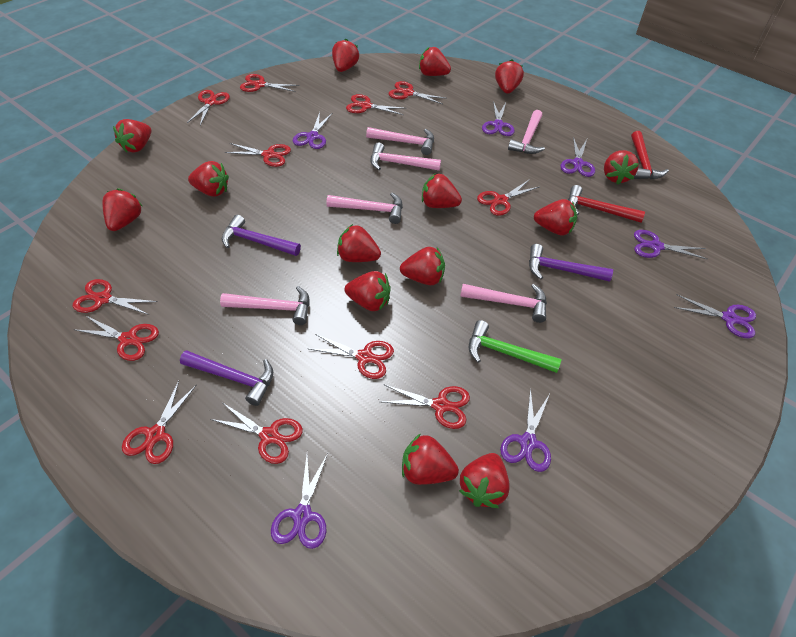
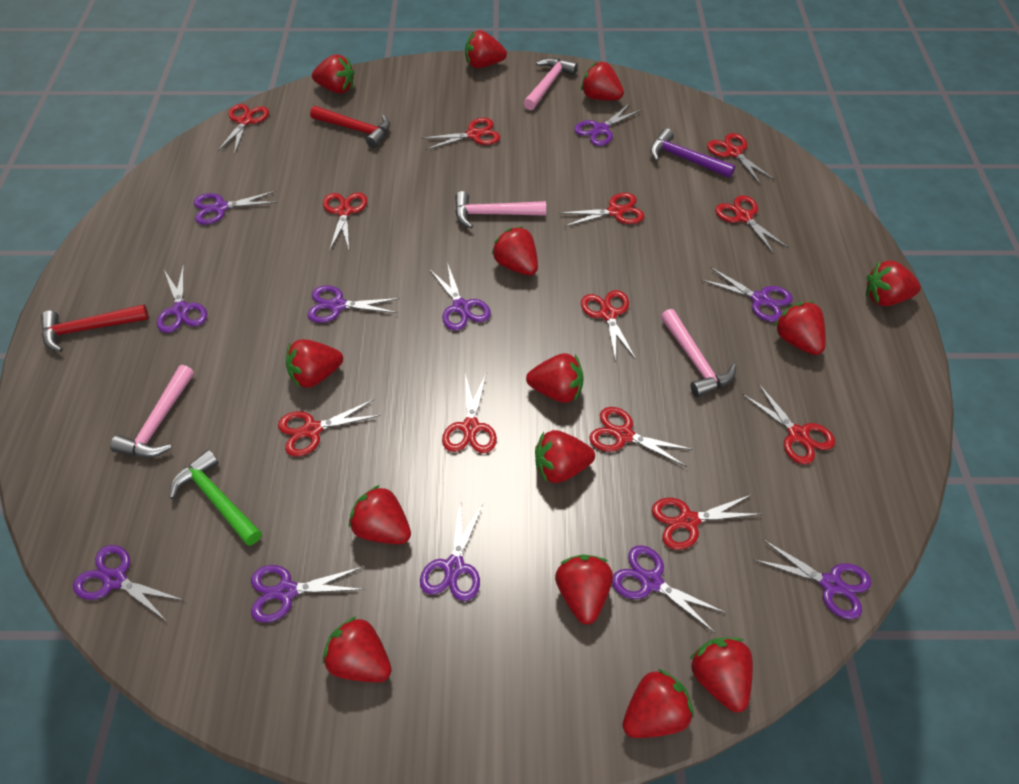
pink hammer: 6 -> 4
purple hammer: 3 -> 1
purple scissors: 7 -> 11

